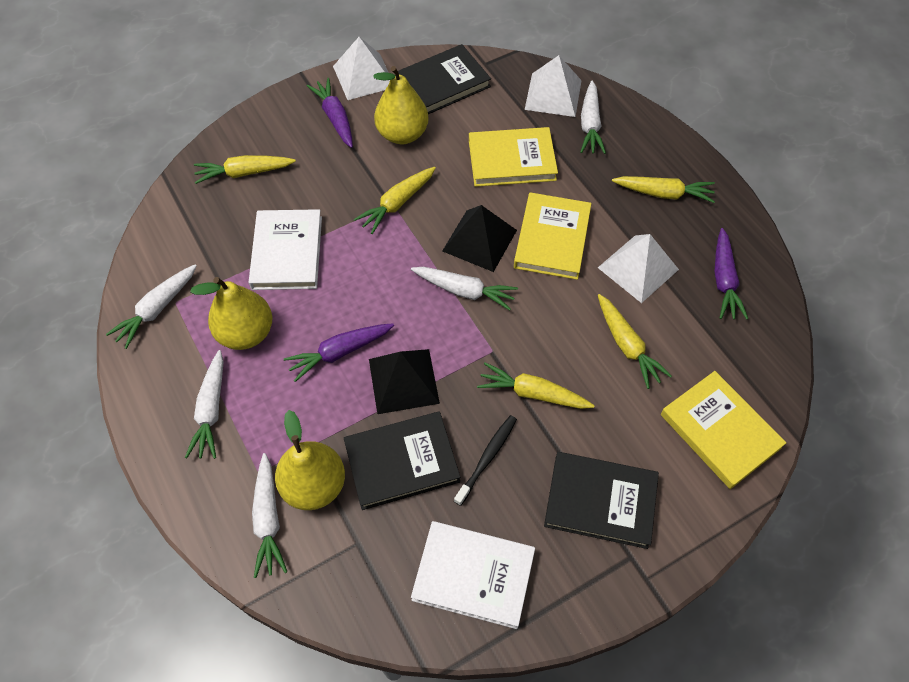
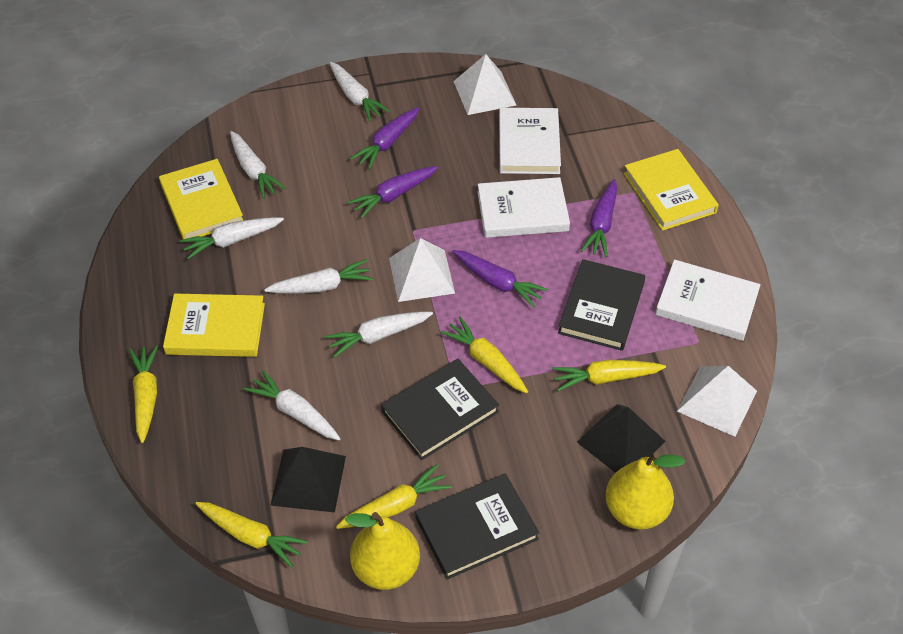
black toothbrush: 1 -> 0
purple carrot: 3 -> 4
white book: 2 -> 3
white carrot: 5 -> 6
yellow pear: 3 -> 2

